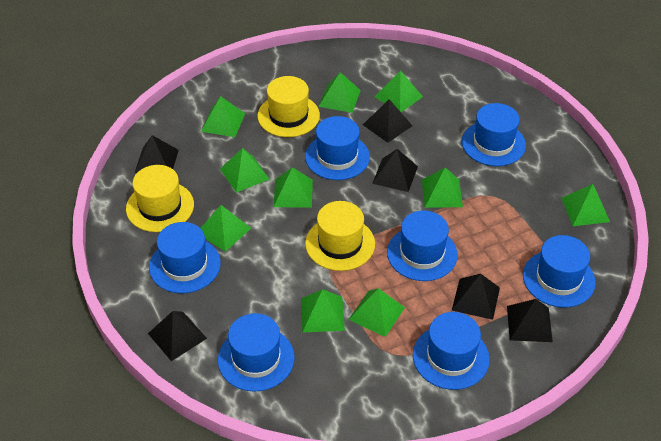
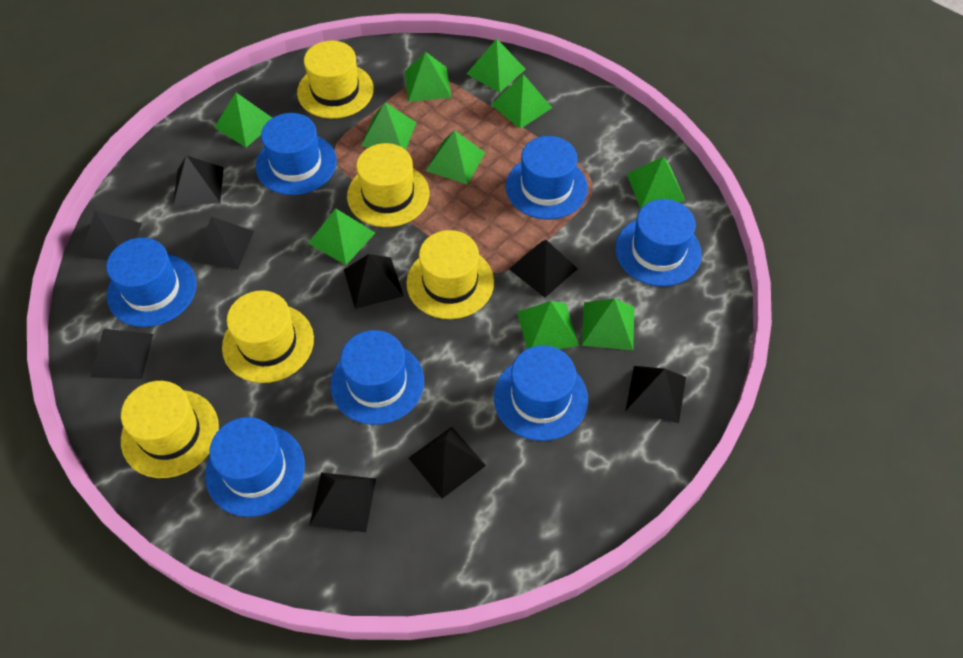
black pyramid: 6 -> 9
yellow hat: 3 -> 5

